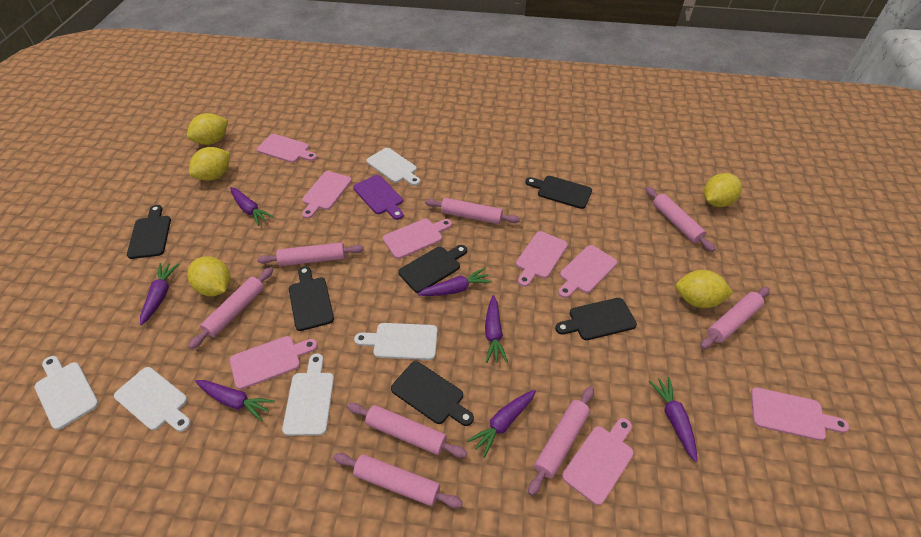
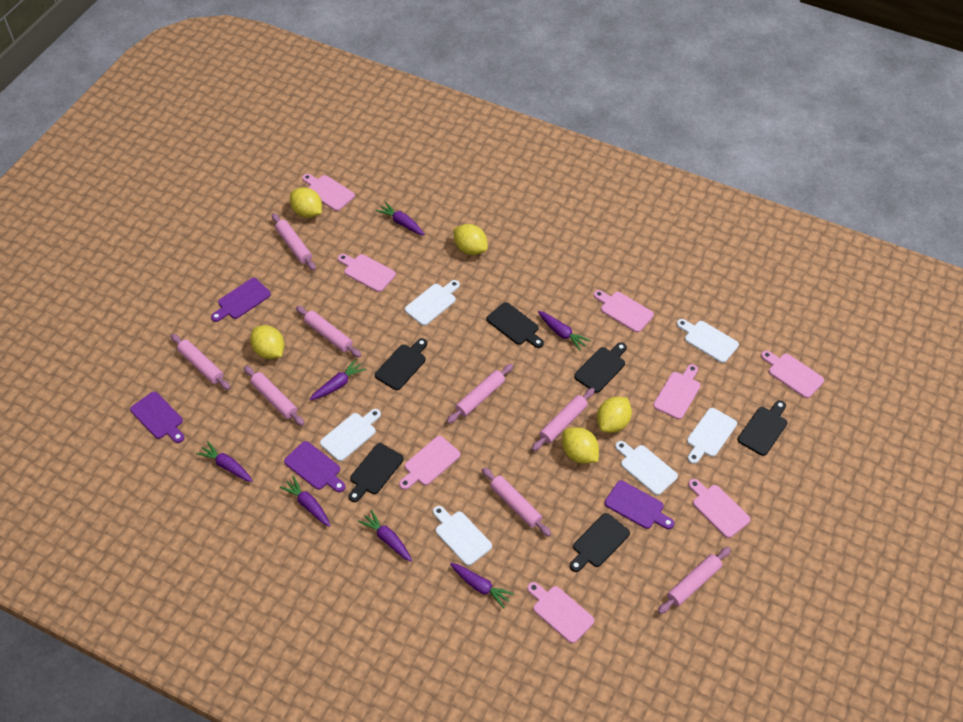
purple cutting board: 1 -> 4
white cutting board: 5 -> 6

